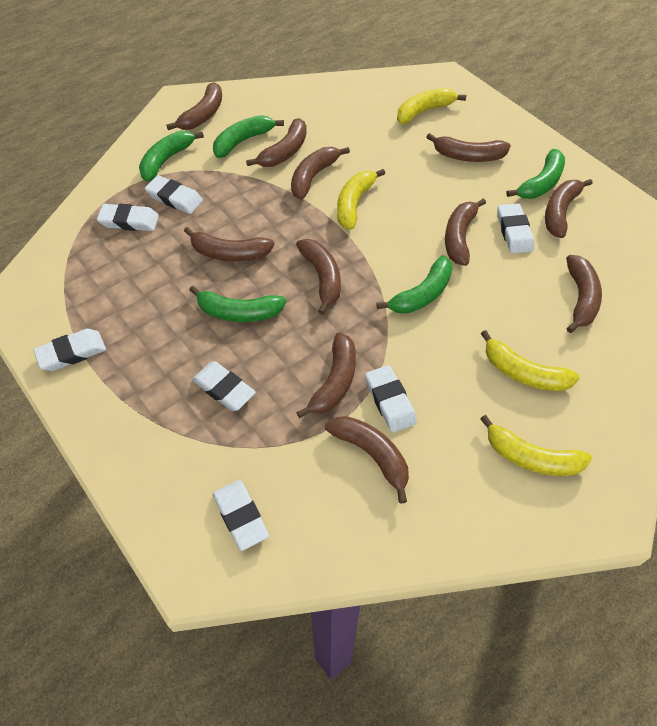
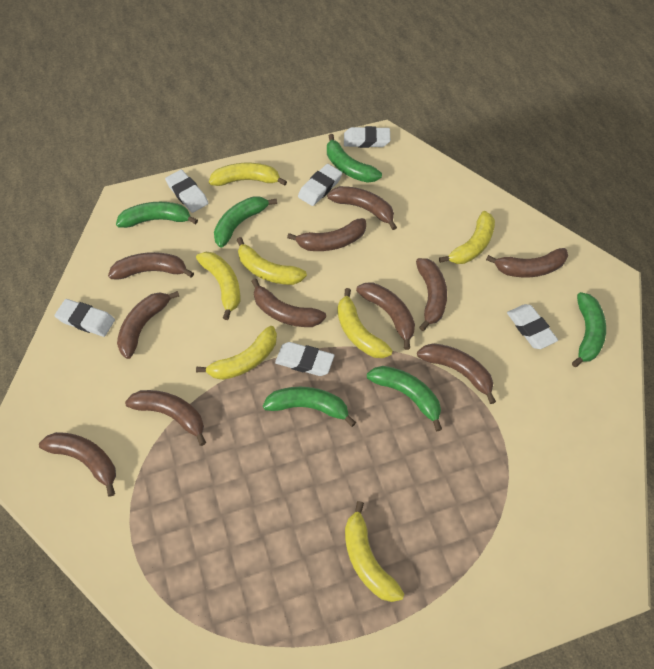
green banana: 5 -> 6
white eraser: 7 -> 6
yellow banana: 4 -> 7

